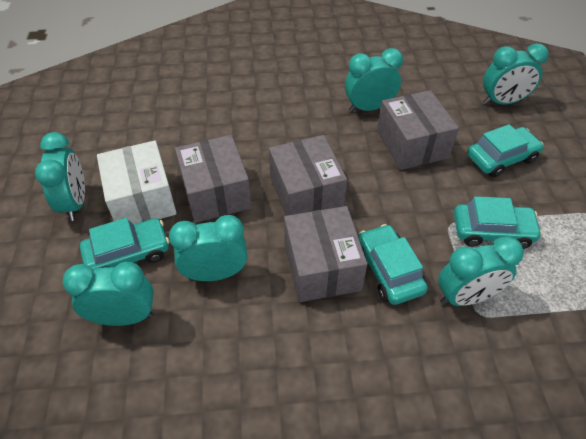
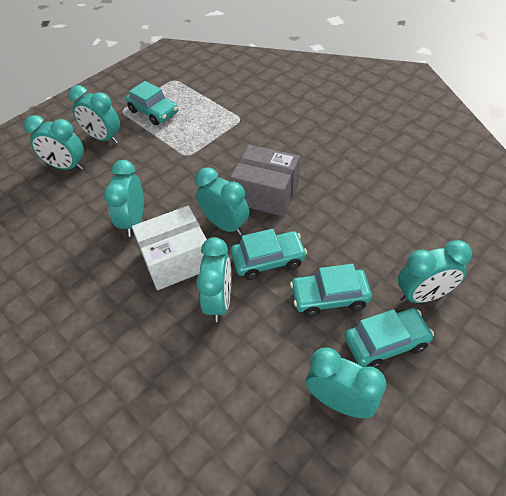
grey box: 4 -> 1
turquoise clock: 6 -> 7

